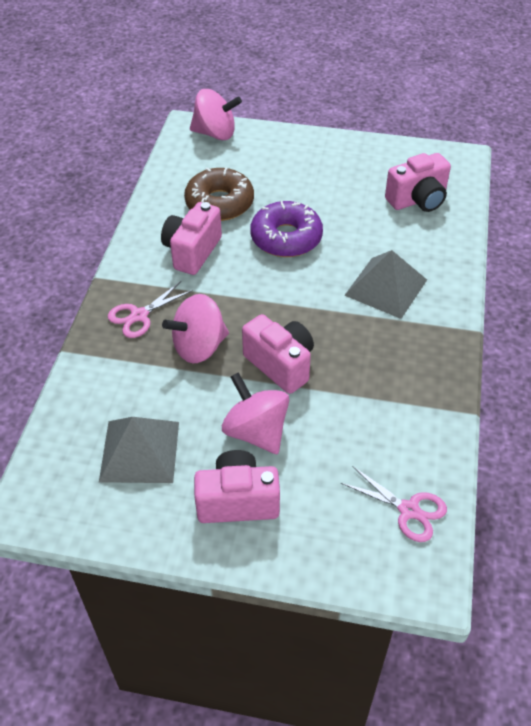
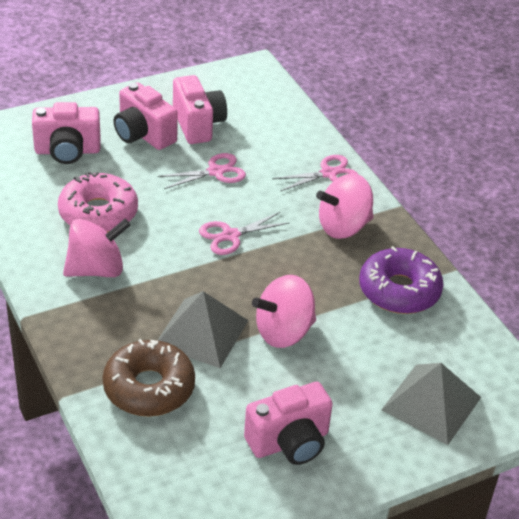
pink donut: 0 -> 1
pink scissors: 2 -> 3

